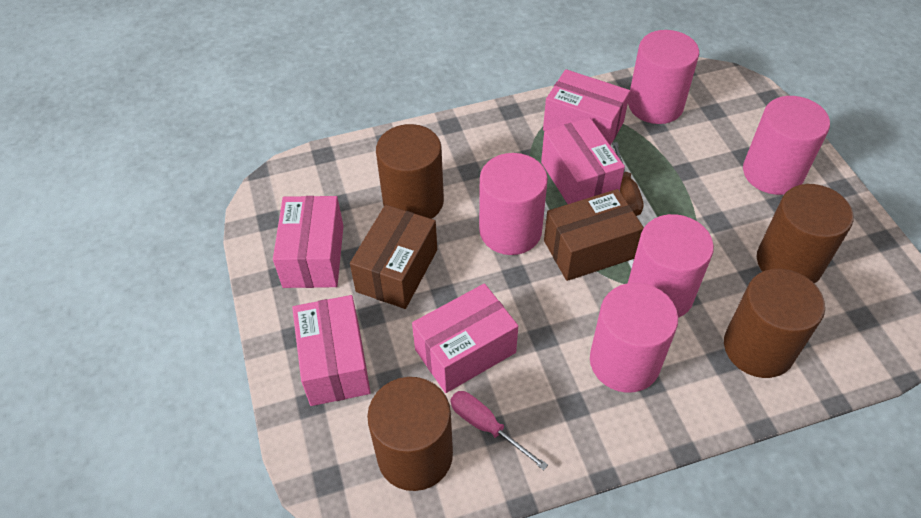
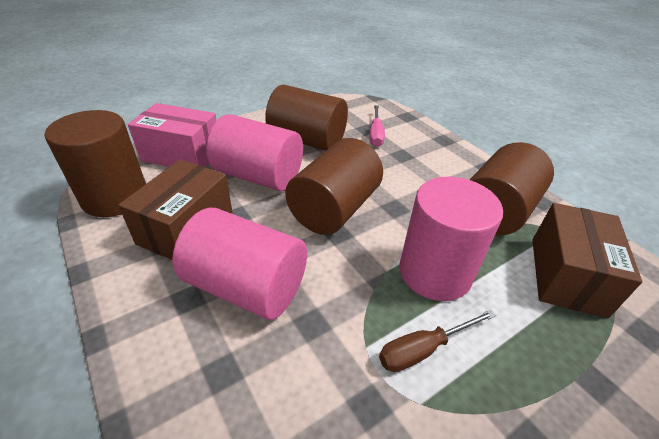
pink box: 5 -> 1
pink cylinder: 5 -> 3

